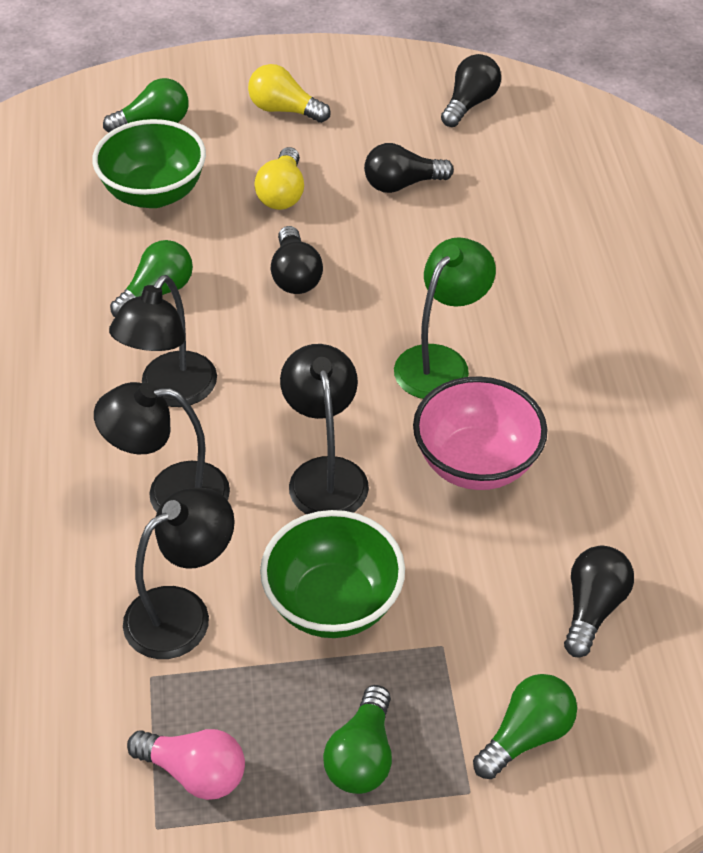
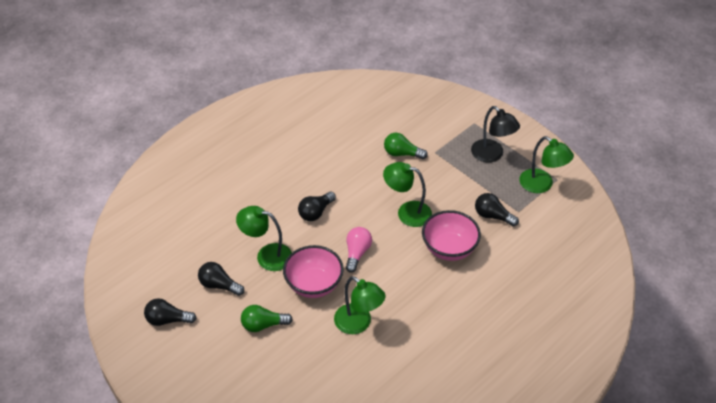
black lamp: 4 -> 1
green bowl: 2 -> 0
green lamp: 1 -> 4
green light bulb: 4 -> 2
pink bowl: 1 -> 2
yellow light bulb: 2 -> 0

